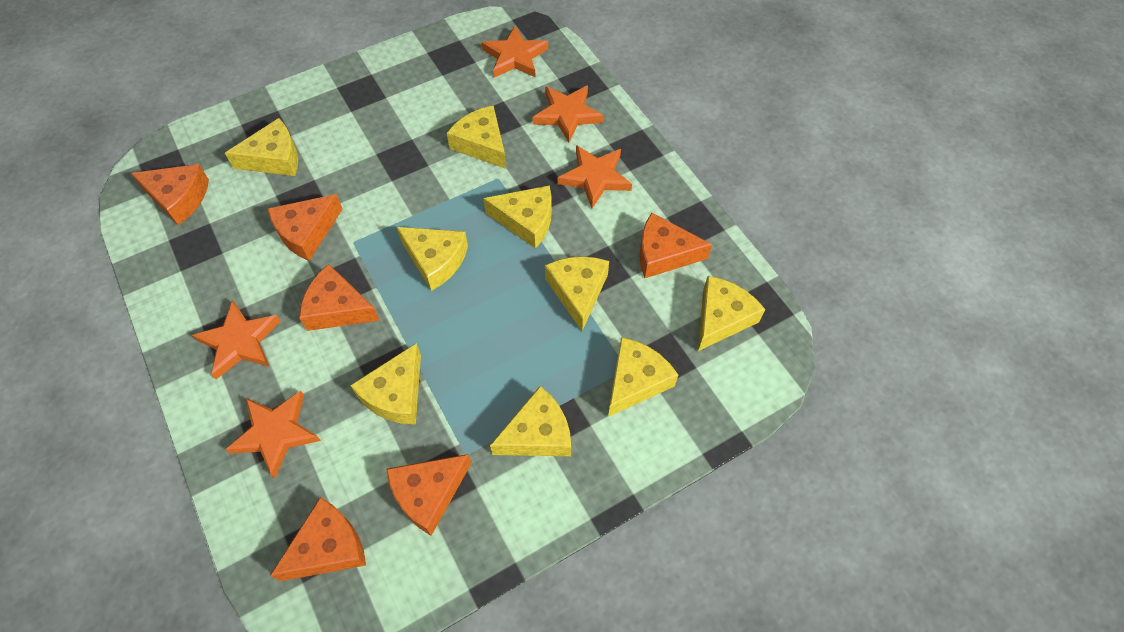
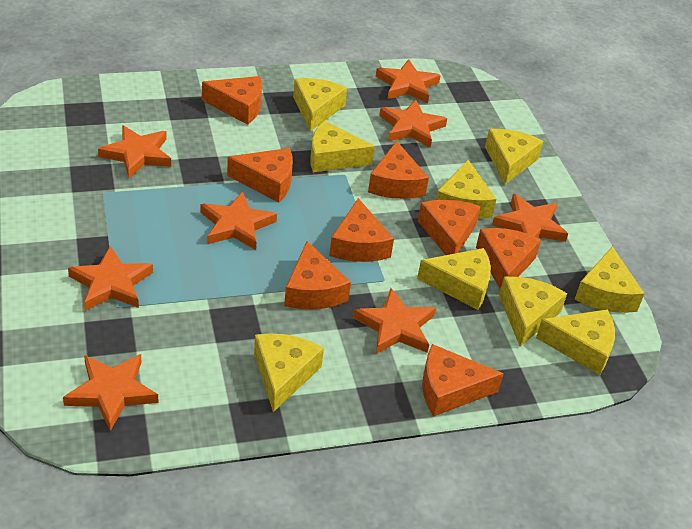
orange cheese: 6 -> 8
orange star: 5 -> 8

